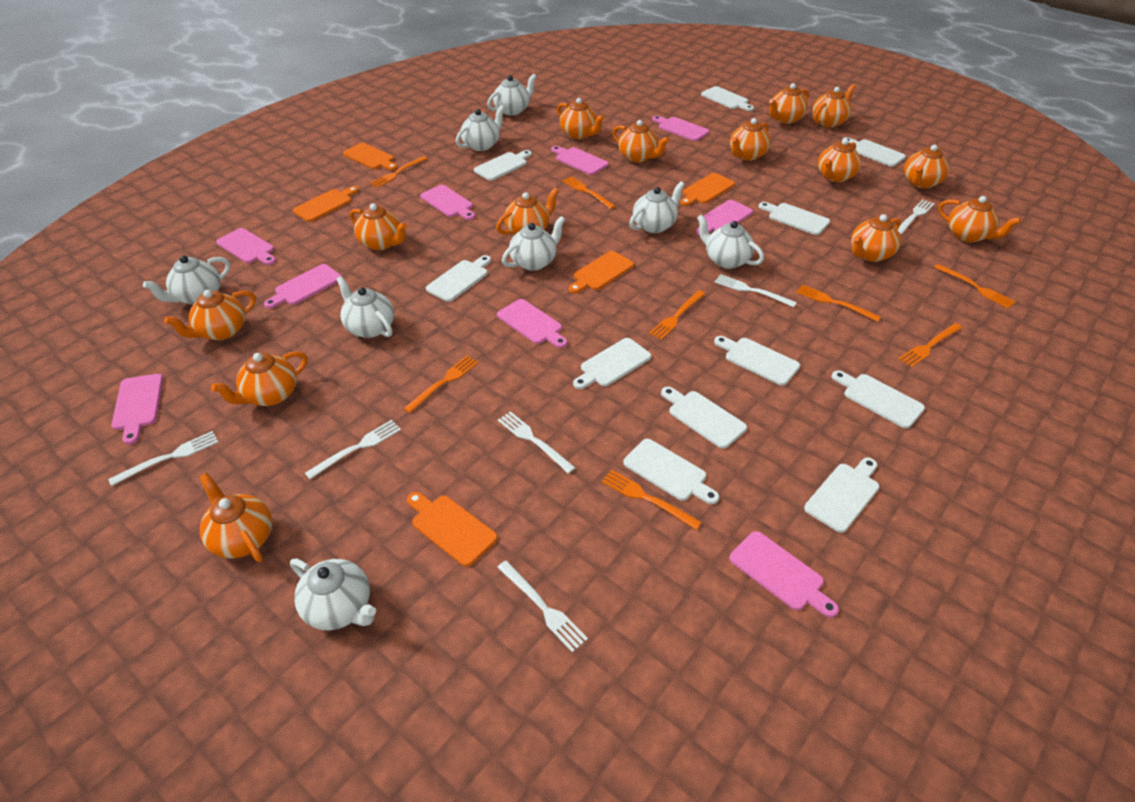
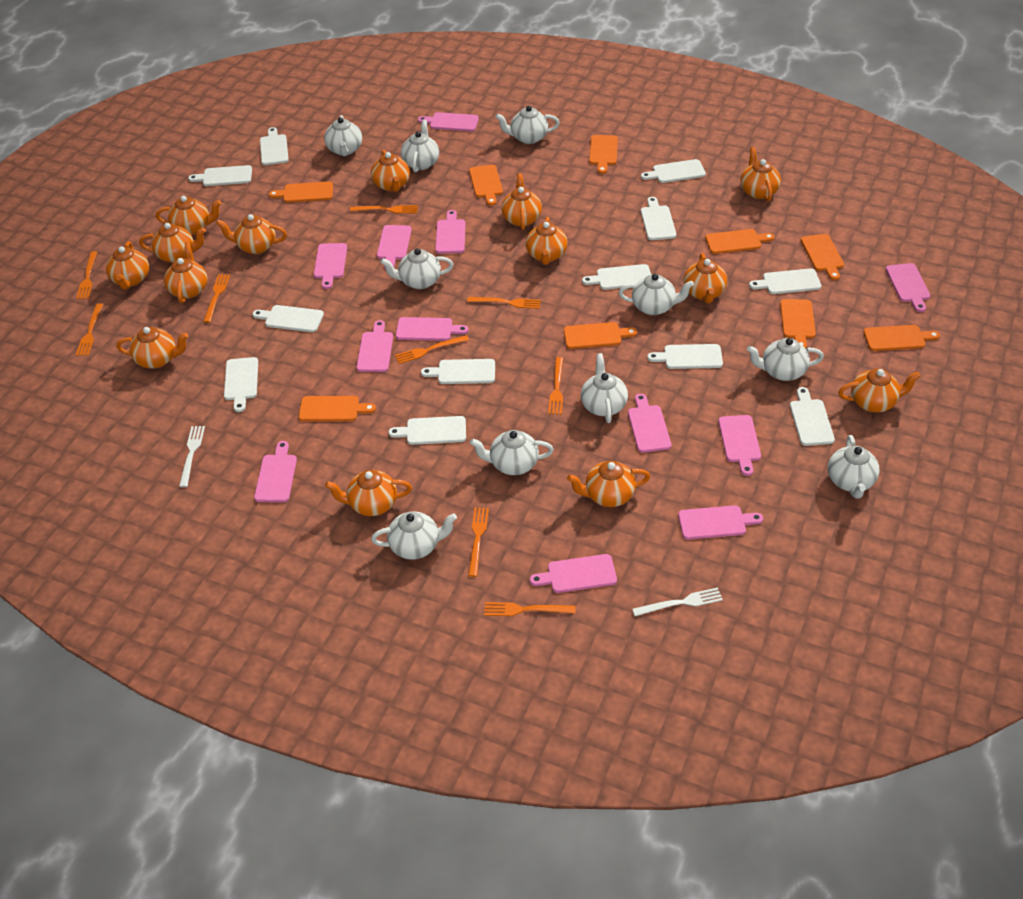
orange cutting board: 5 -> 9
orange fork: 8 -> 9
pink cutting board: 9 -> 12
white cutting board: 11 -> 12
white fork: 6 -> 2
white teapot: 8 -> 10

